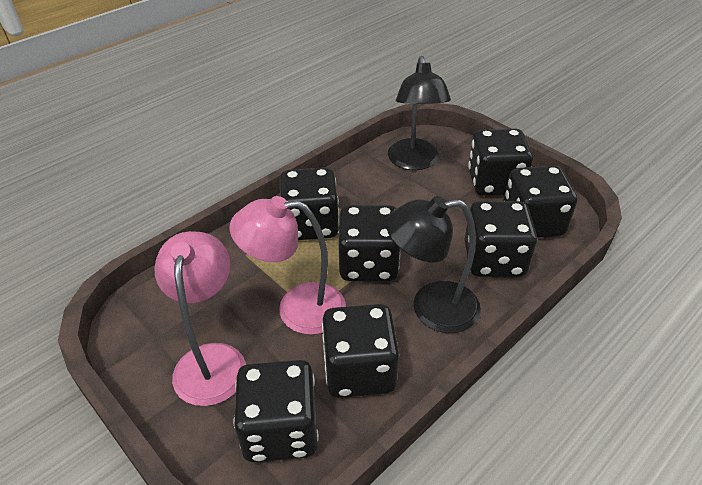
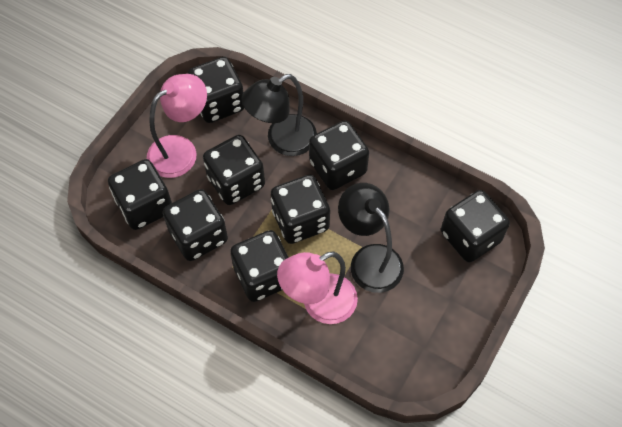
black dice: 7 -> 8

